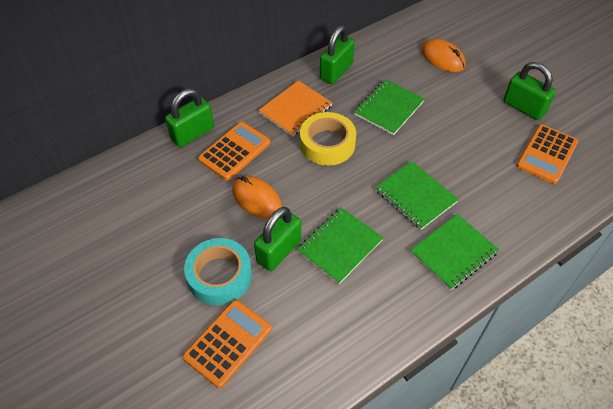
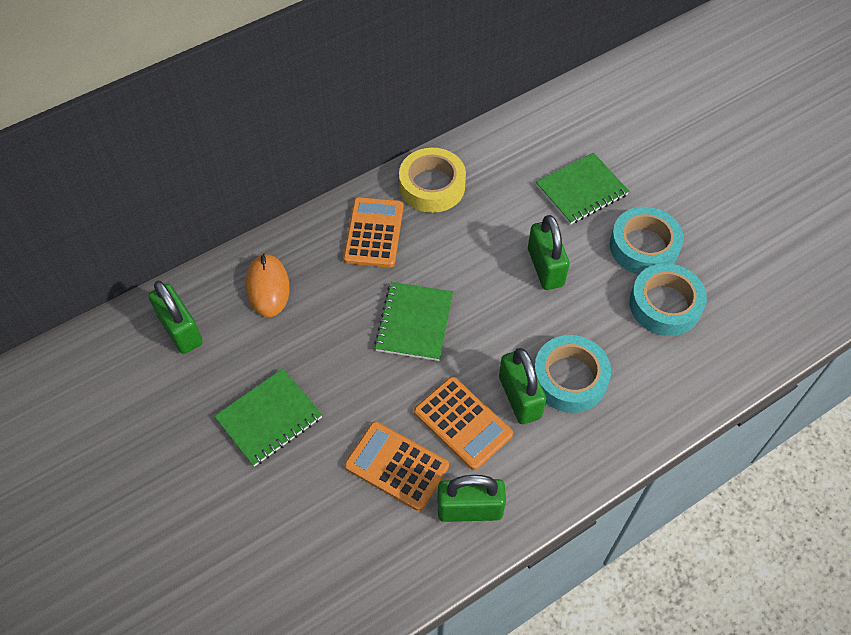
green notebook: 4 -> 3
orange mouse: 2 -> 1
orange notebook: 1 -> 0
turquoise tape: 1 -> 3

